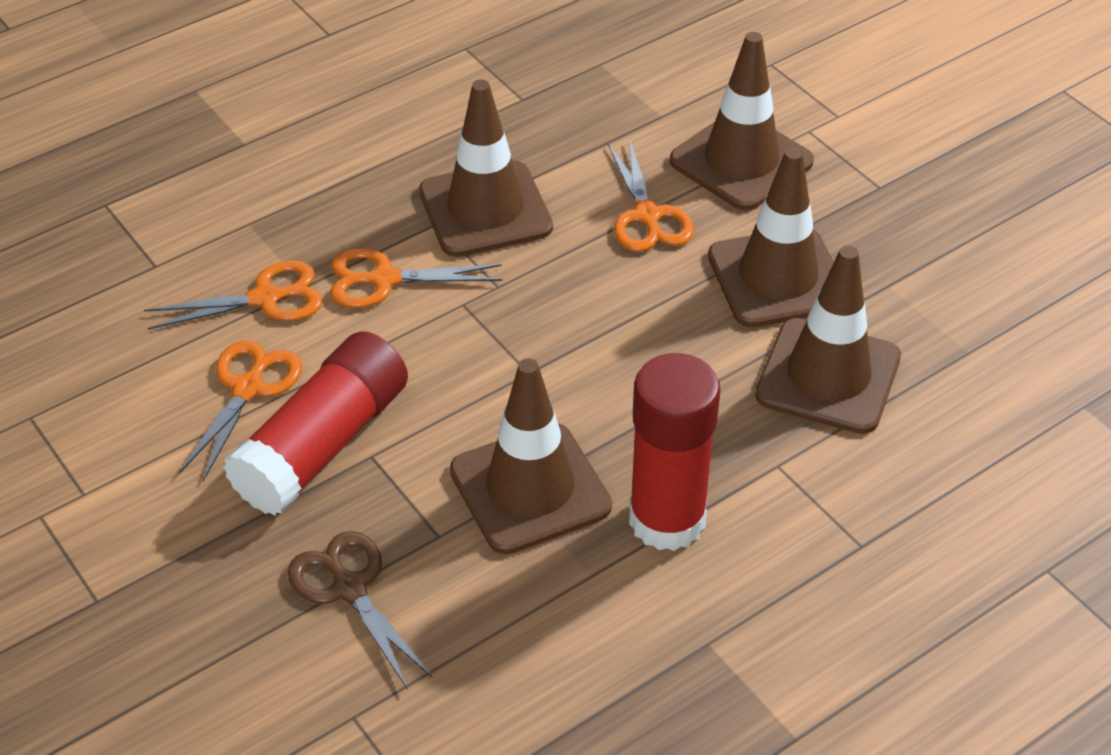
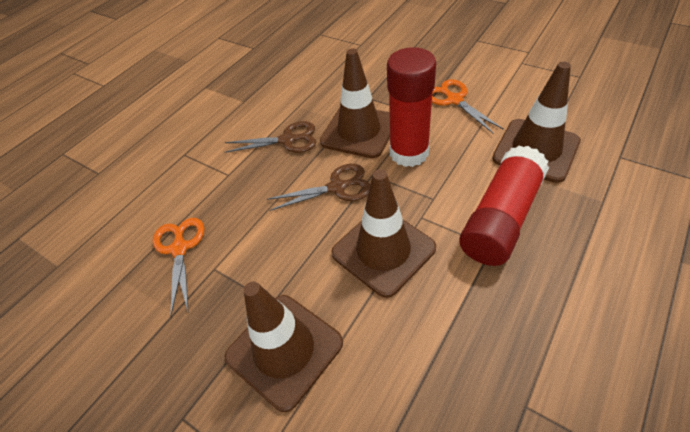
brown scissors: 1 -> 2
brown traffic cone: 5 -> 4
orange scissors: 4 -> 2

